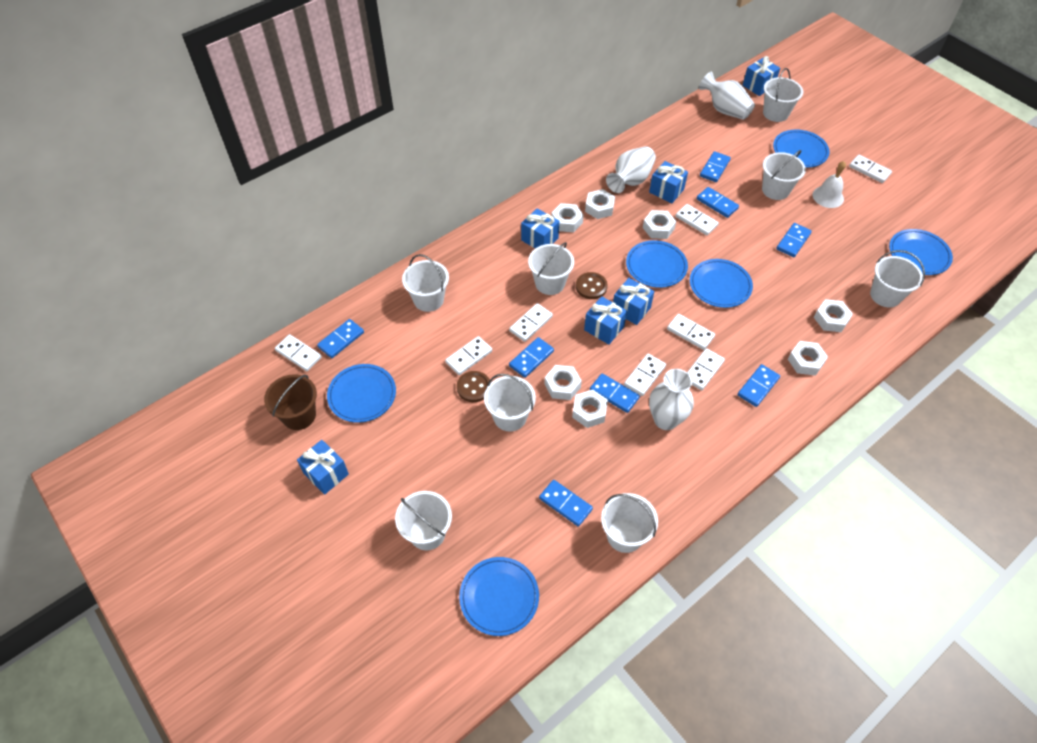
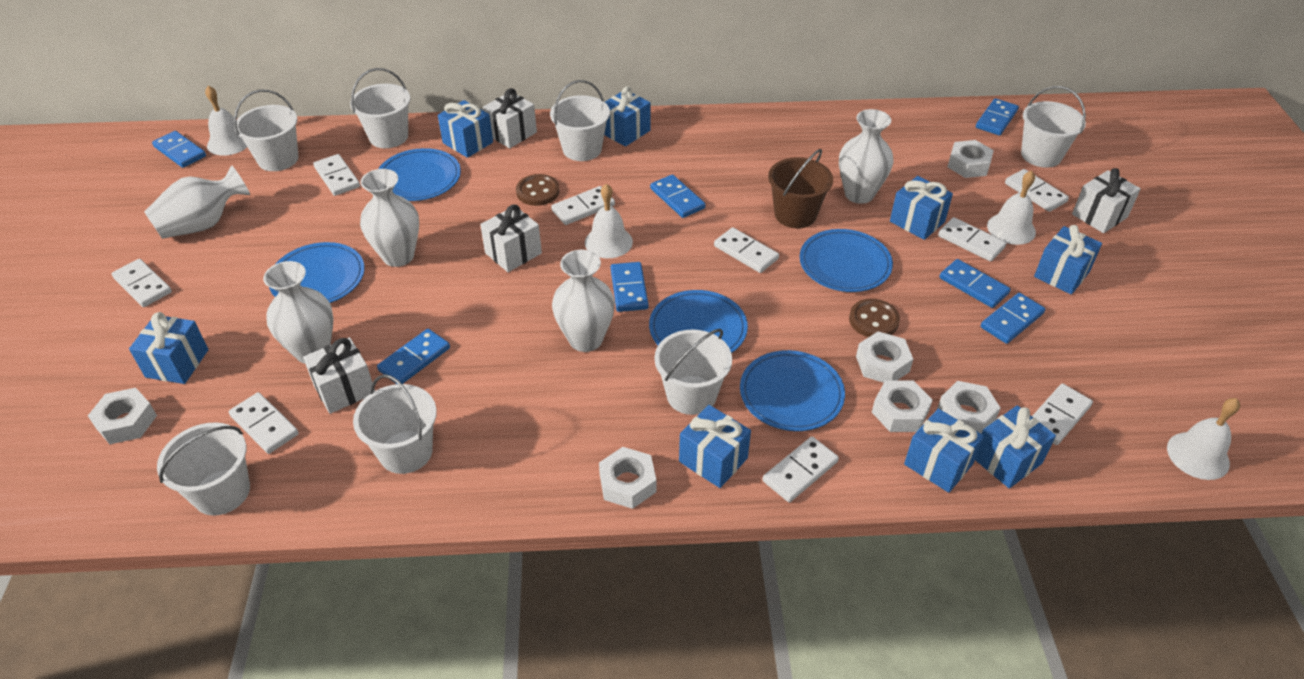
blue domino: 8 -> 7
blue gift: 6 -> 8
blue plate: 6 -> 5
white bell: 1 -> 4
white bucket: 8 -> 7
white domino: 8 -> 9
white gift: 0 -> 4
white nut: 7 -> 6
white vase: 3 -> 5

